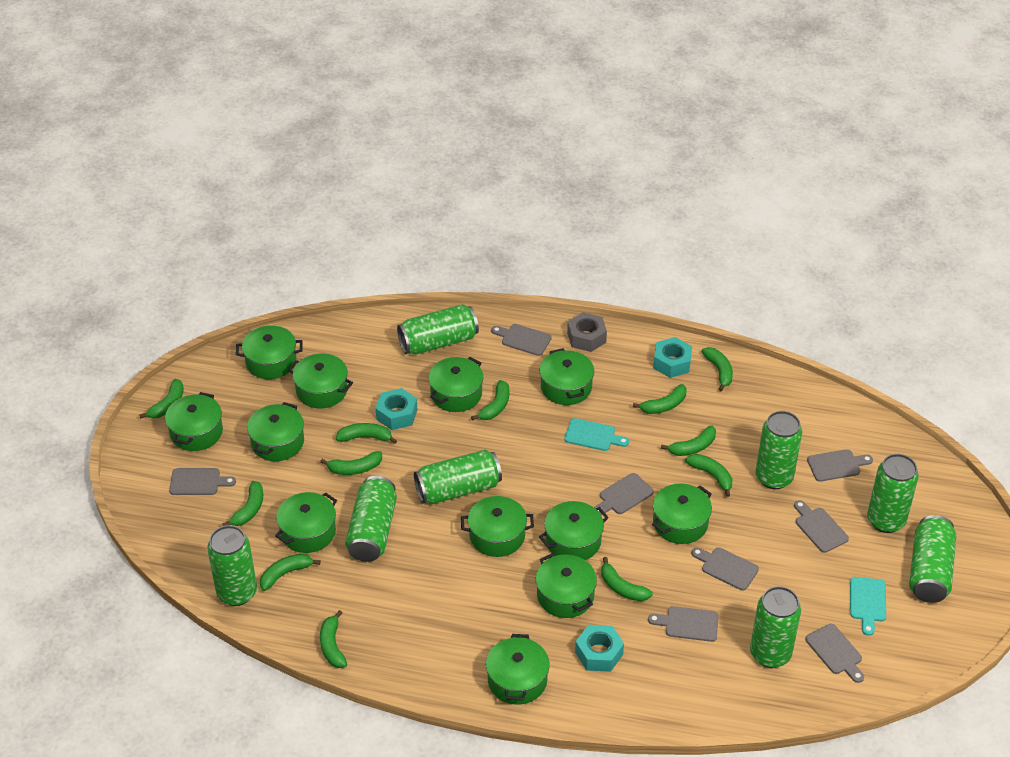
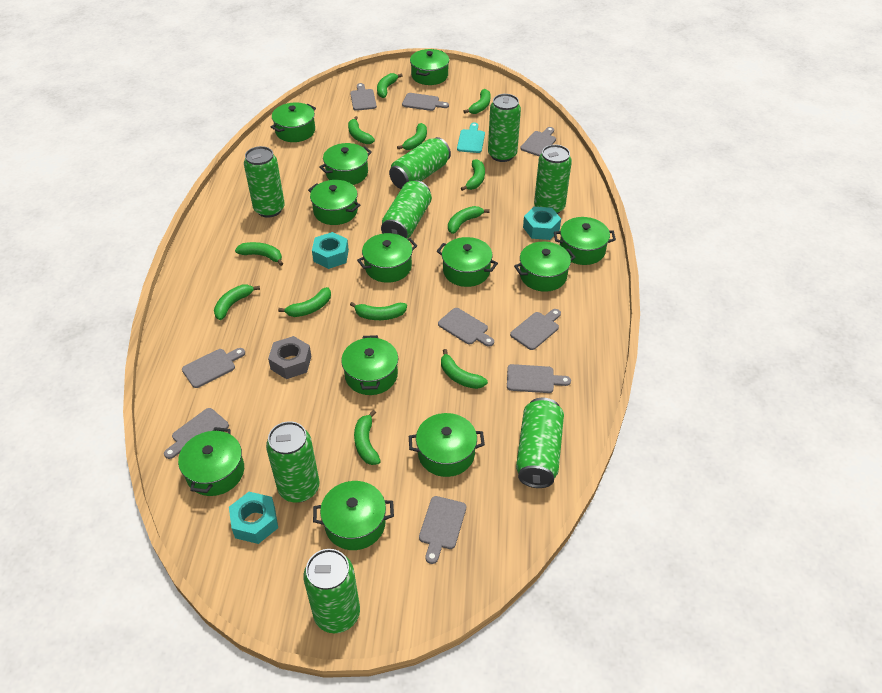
grey cutting board: 8 -> 9
turquoise cutting board: 2 -> 1

